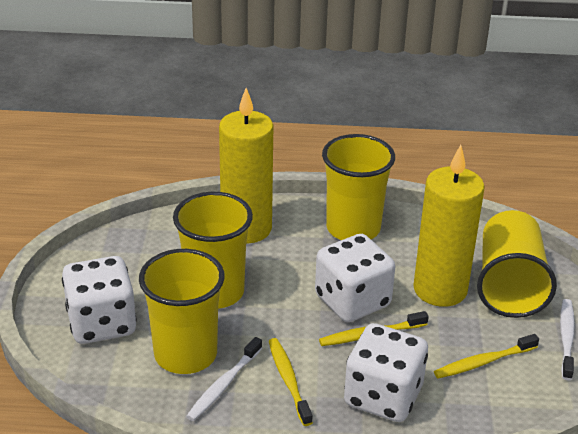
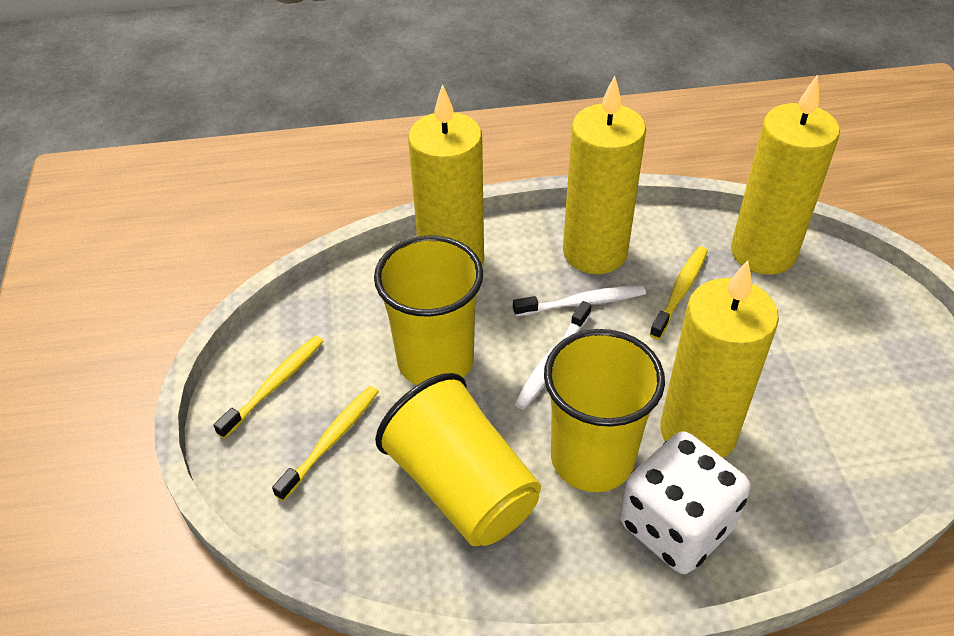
white dice: 3 -> 1
yellow candle: 2 -> 4
yellow cup: 4 -> 3

